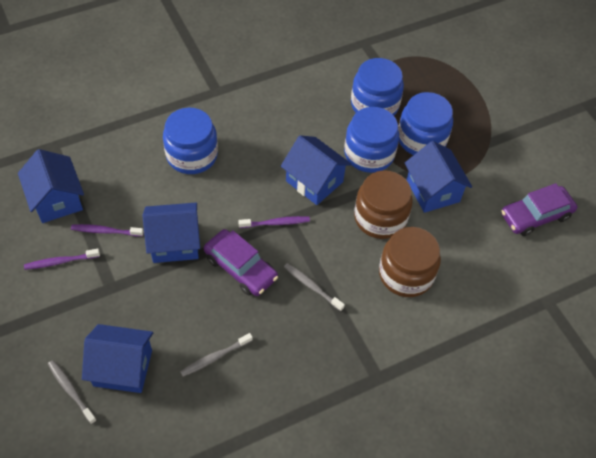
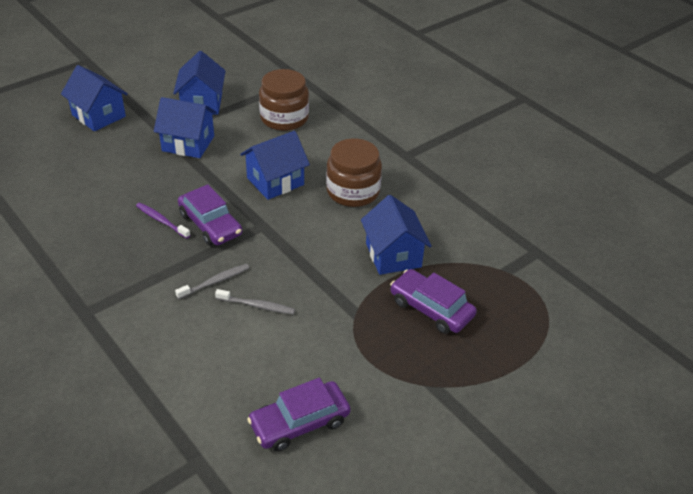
blue jar: 4 -> 0
grey toothbrush: 3 -> 2
purple car: 2 -> 3
purple toothbrush: 3 -> 1

